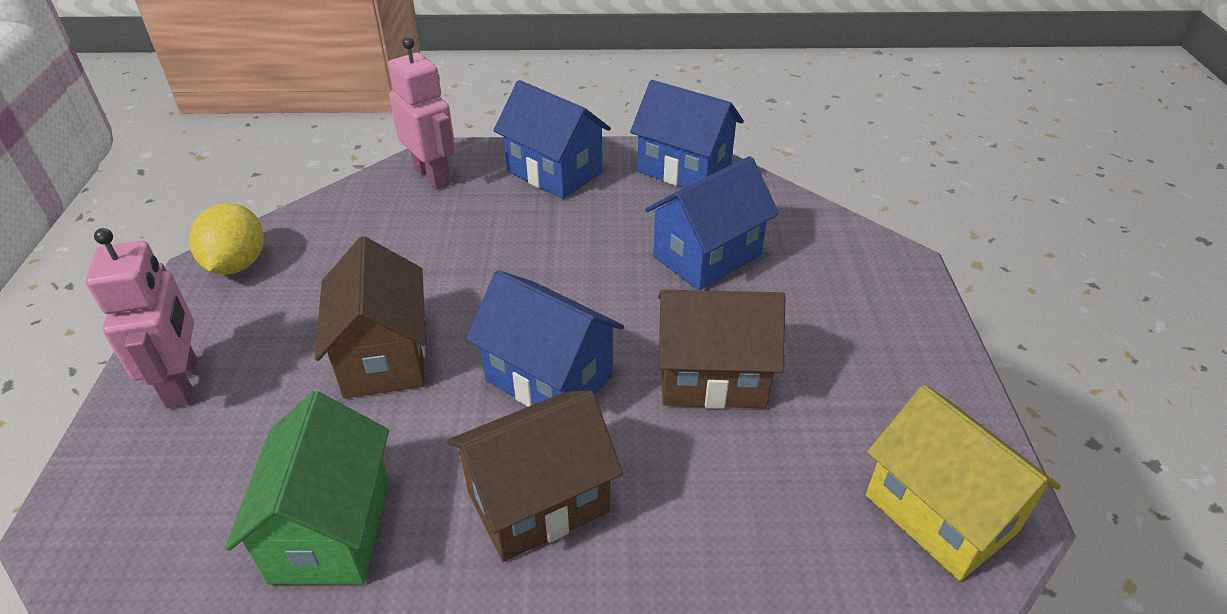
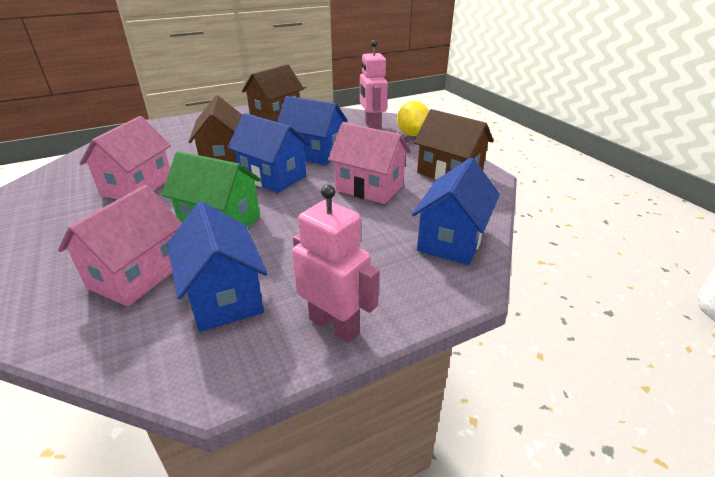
pink house: 0 -> 3
yellow house: 1 -> 0

